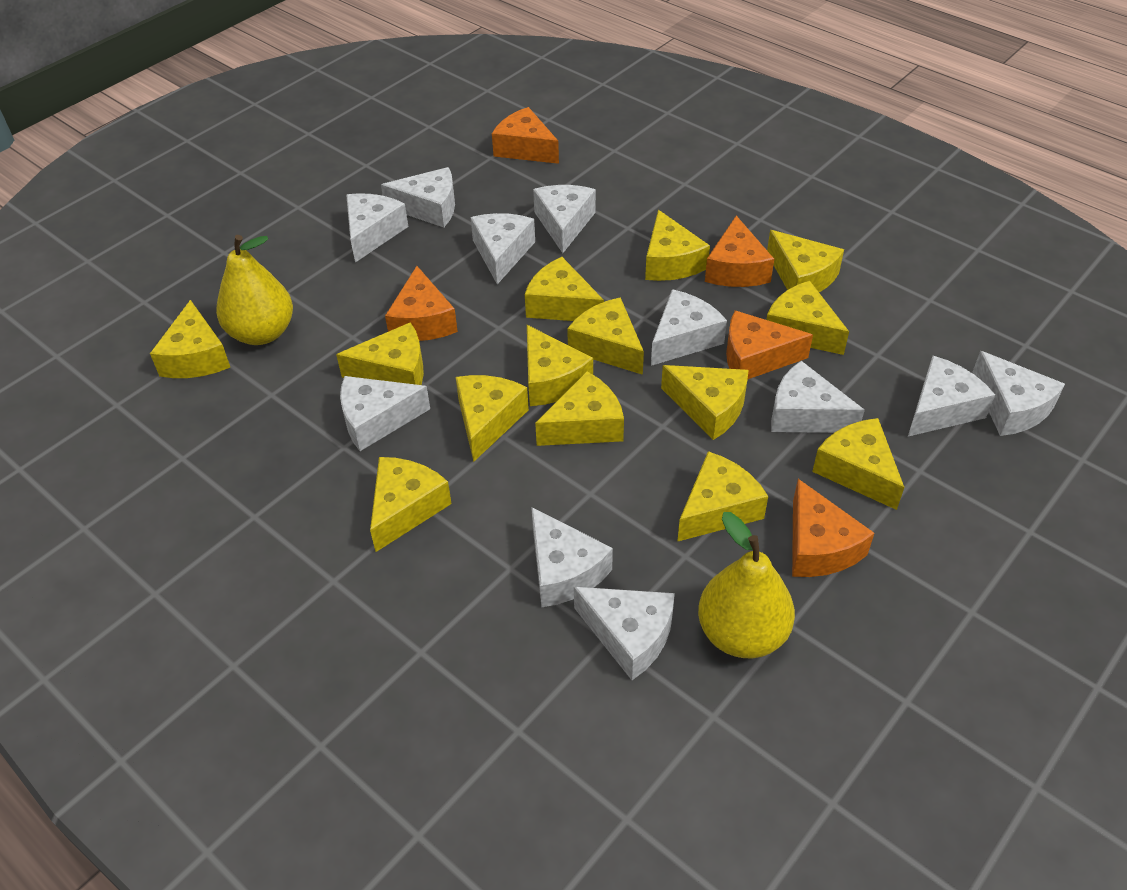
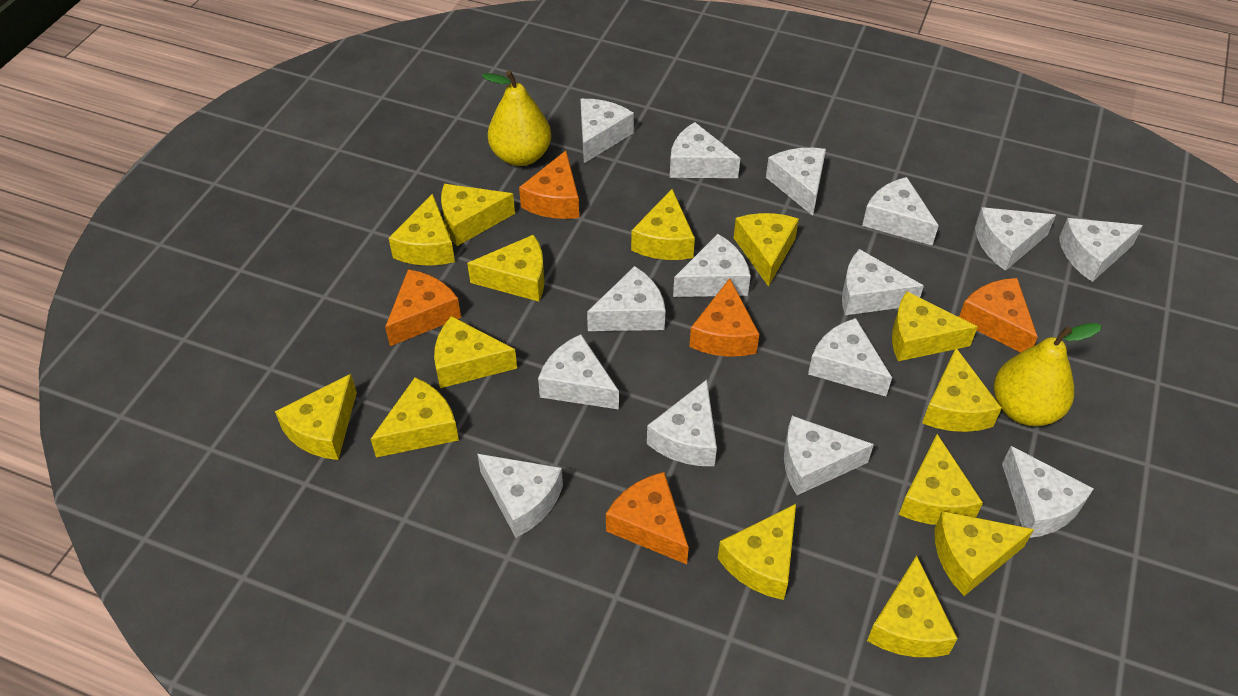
white cheese: 11 -> 15

